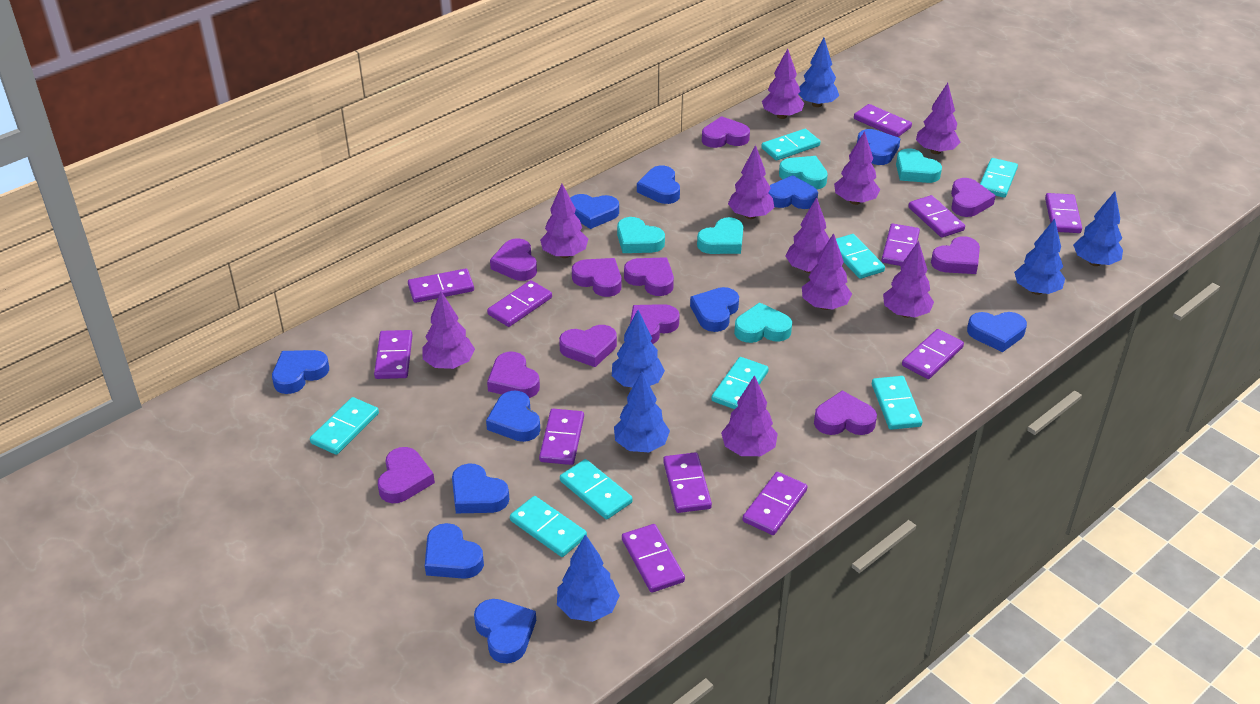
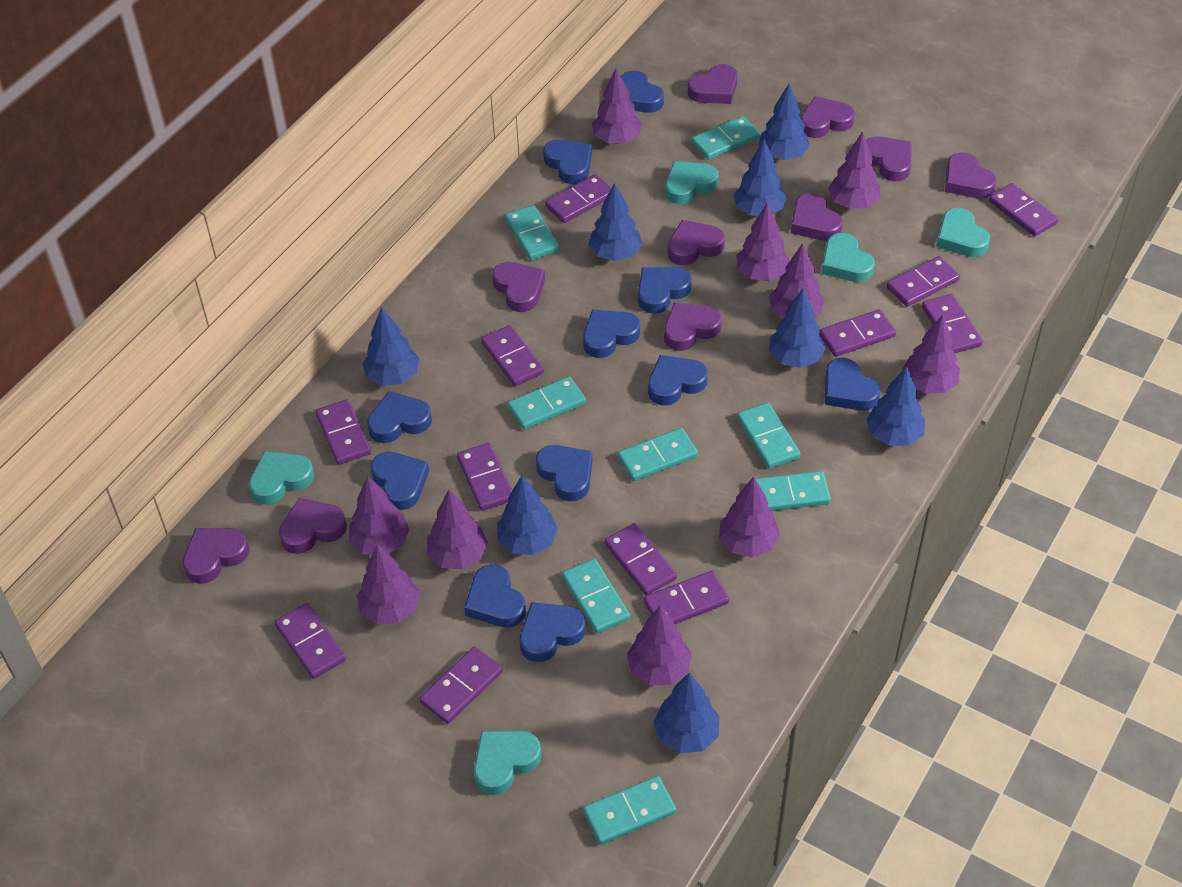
blue tree: 6 -> 8
purple heart: 11 -> 10

